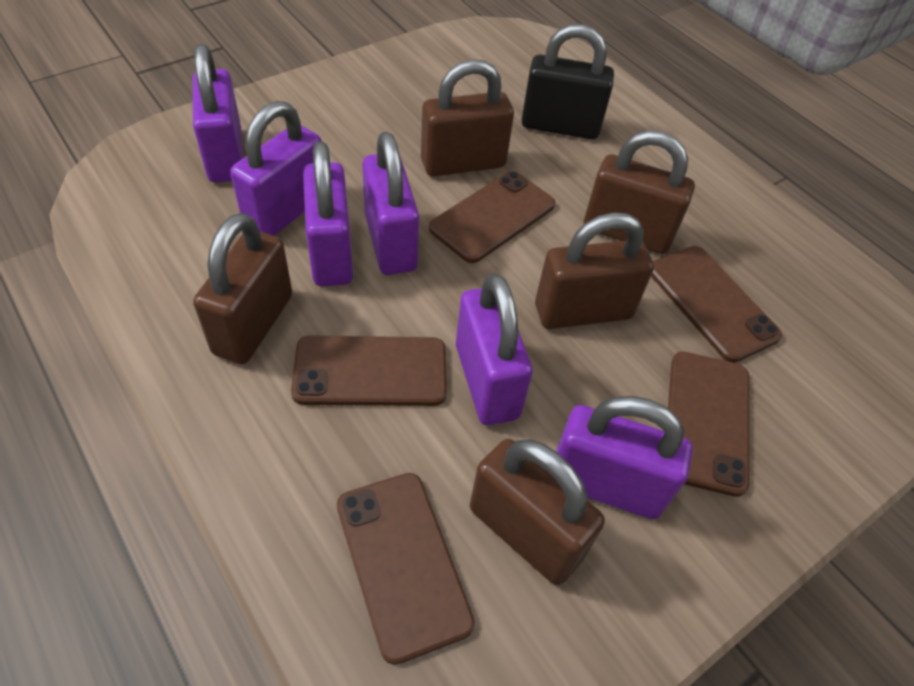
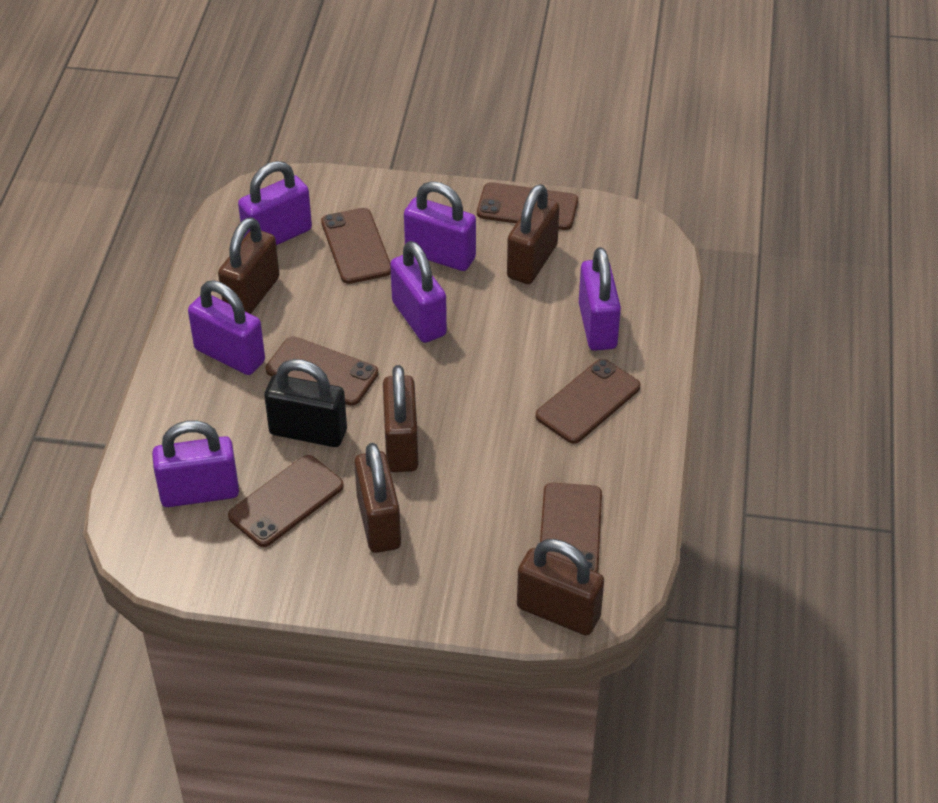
brown phone: 5 -> 6

